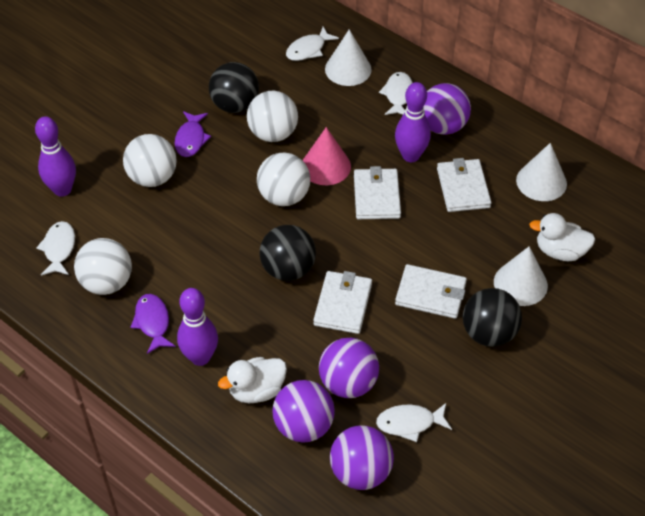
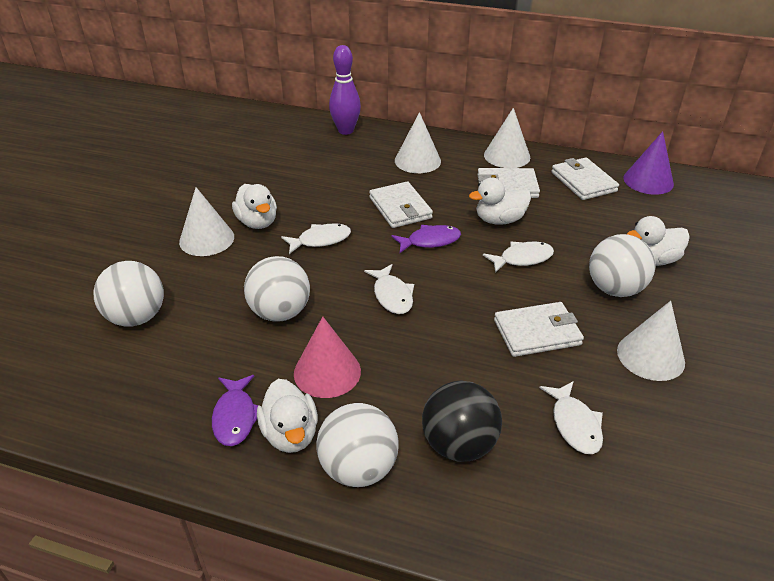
black ball: 3 -> 1
purple ball: 4 -> 0
purple bowling pin: 3 -> 1
purple cone: 0 -> 1
white cone: 3 -> 4
white duck: 2 -> 4

